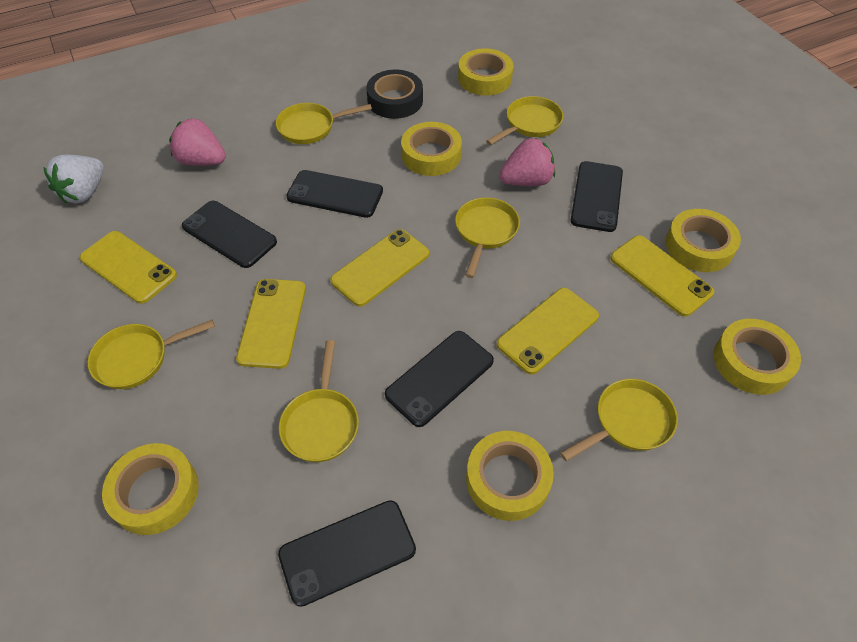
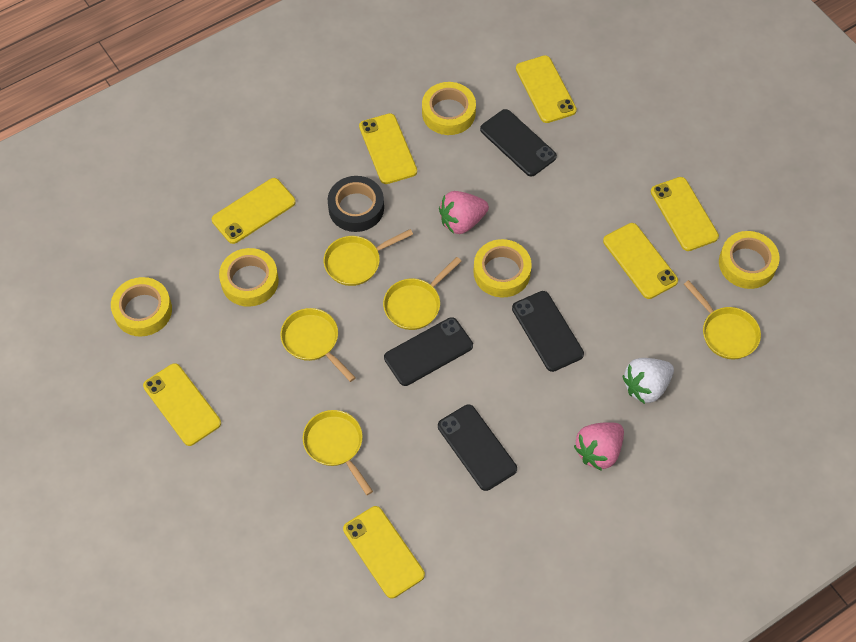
black phone: 5 -> 4
yellow pan: 6 -> 5
yellow phone: 5 -> 7
yellow tape: 6 -> 5

